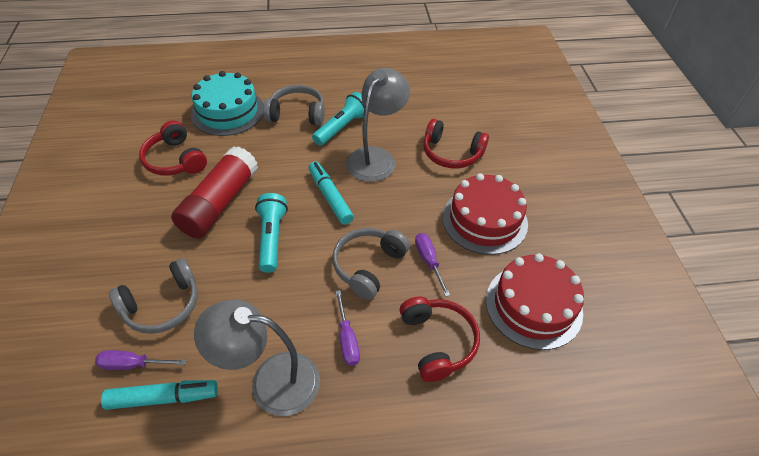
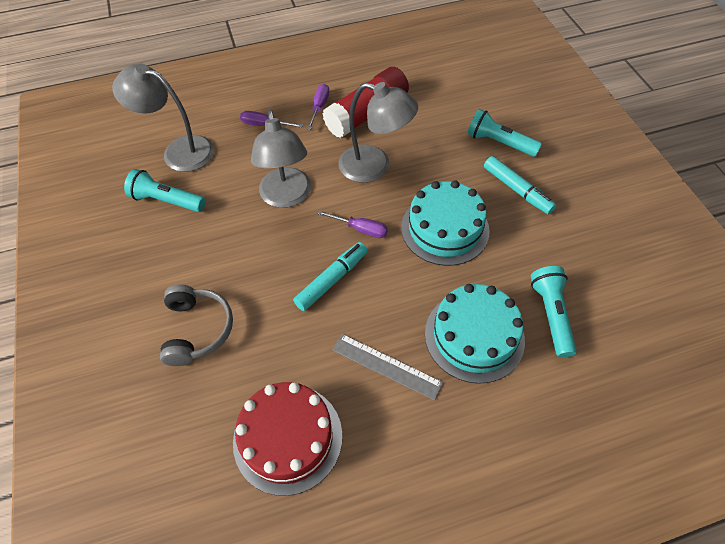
grey headphones: 3 -> 1
grey lamp: 2 -> 3
grey ruler: 0 -> 1
red cake: 2 -> 1
red headphones: 3 -> 0
turquoise cake: 1 -> 2
turquoise flashlight: 2 -> 3

